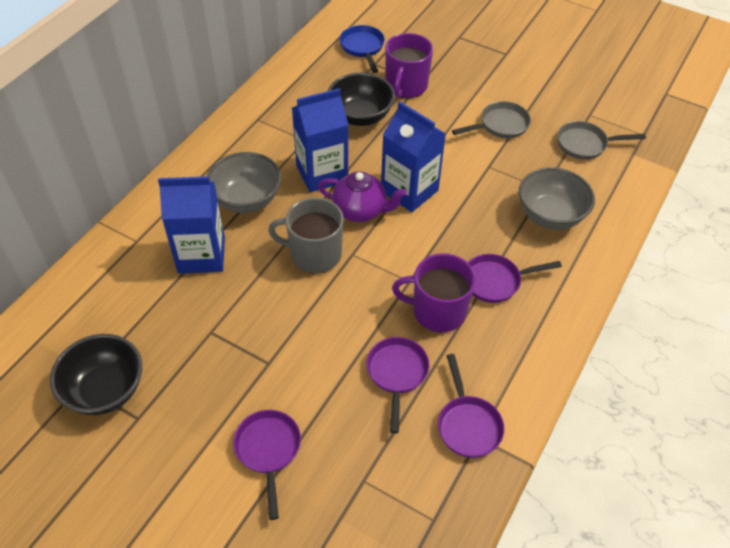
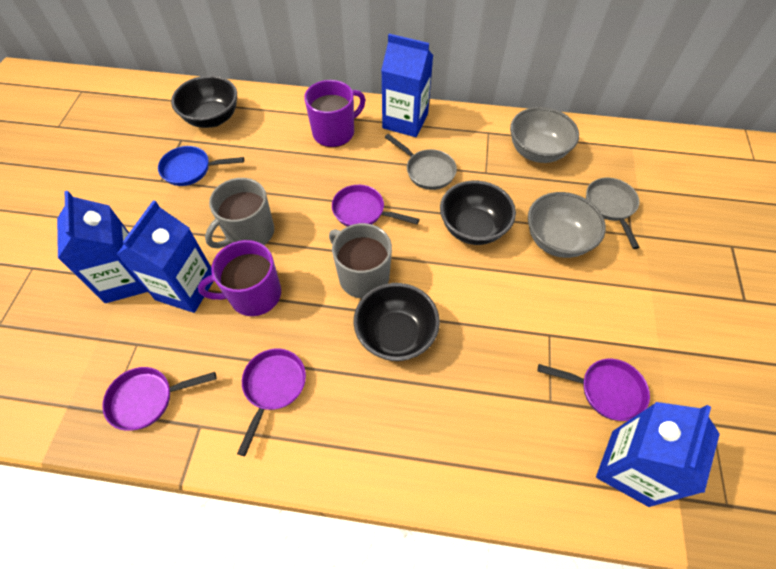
black bowl: 2 -> 3
blue carton: 3 -> 4
grey mug: 1 -> 2
purple teapot: 1 -> 0

